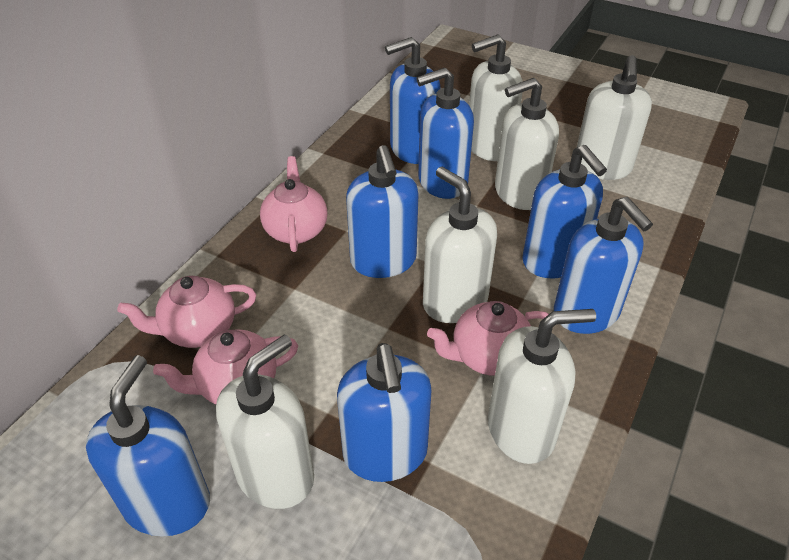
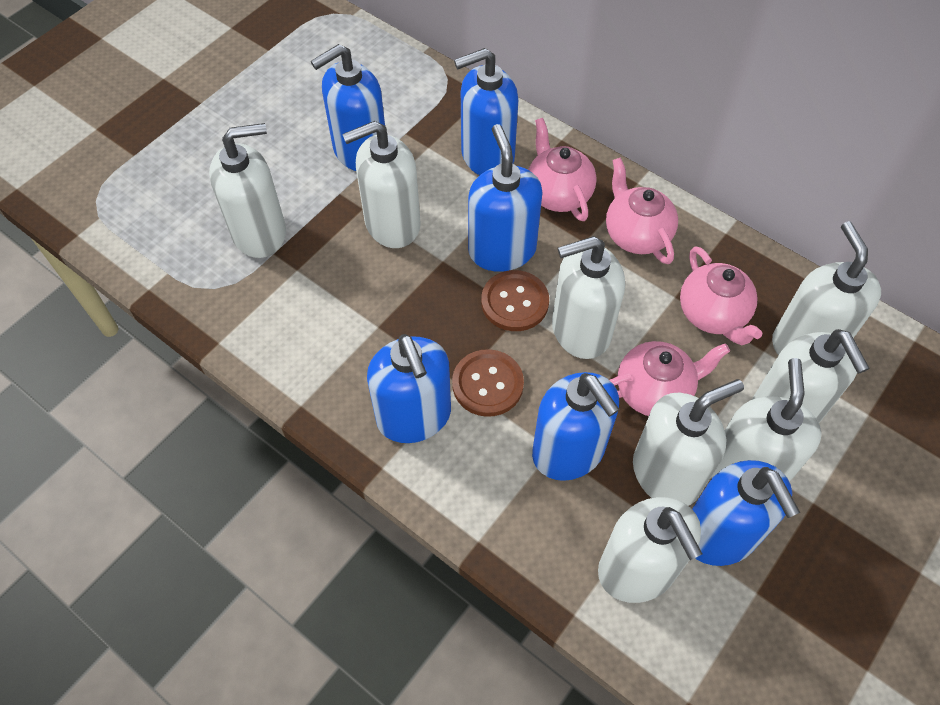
blue soap dispenser: 7 -> 6
brown button: 0 -> 2
white soap dispenser: 6 -> 8

